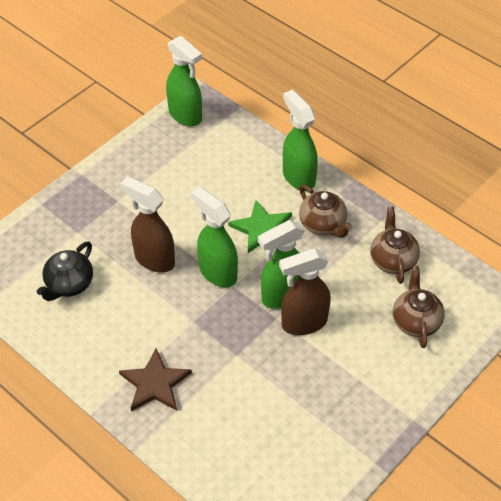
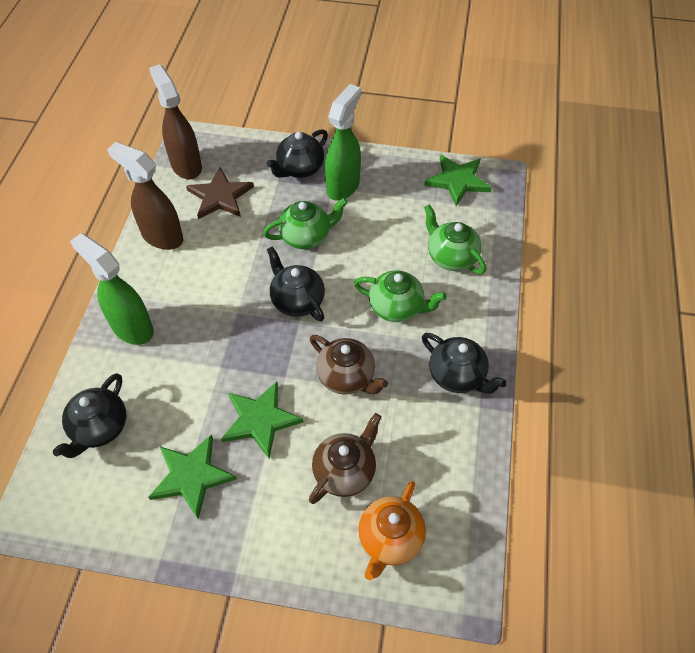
black teapot: 1 -> 4
brown teapot: 3 -> 2
green spray bottle: 4 -> 2
green star: 1 -> 3
green teapot: 0 -> 3
orange teapot: 0 -> 1

